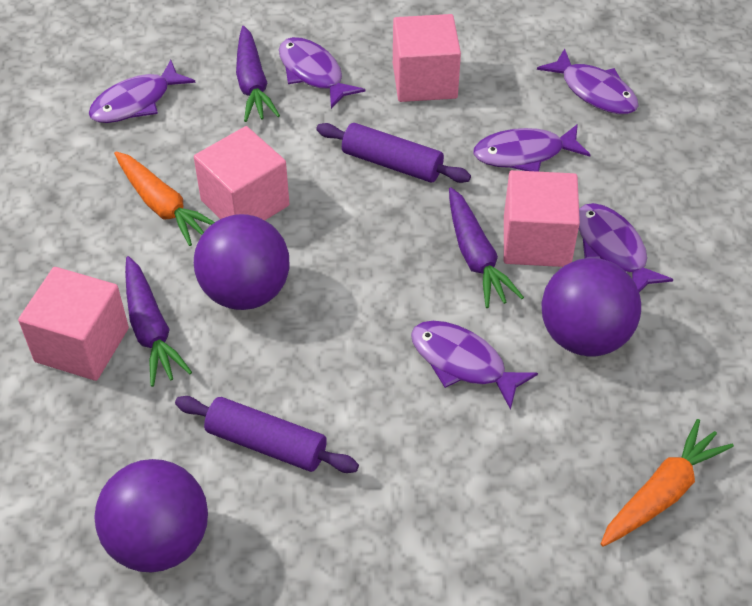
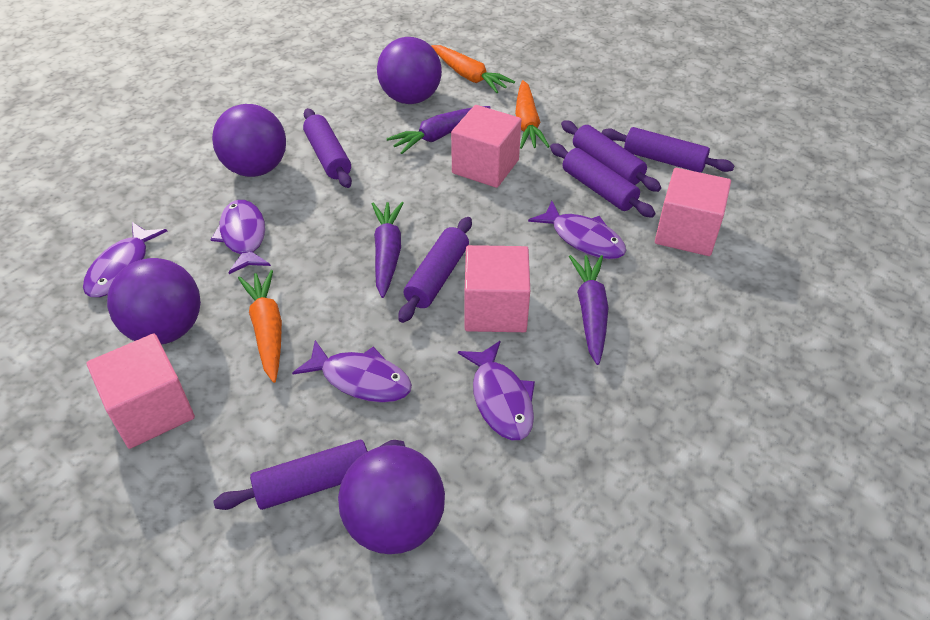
orange carrot: 2 -> 3
purple ball: 3 -> 4
purple fish: 6 -> 5
purple rolling pin: 2 -> 6

